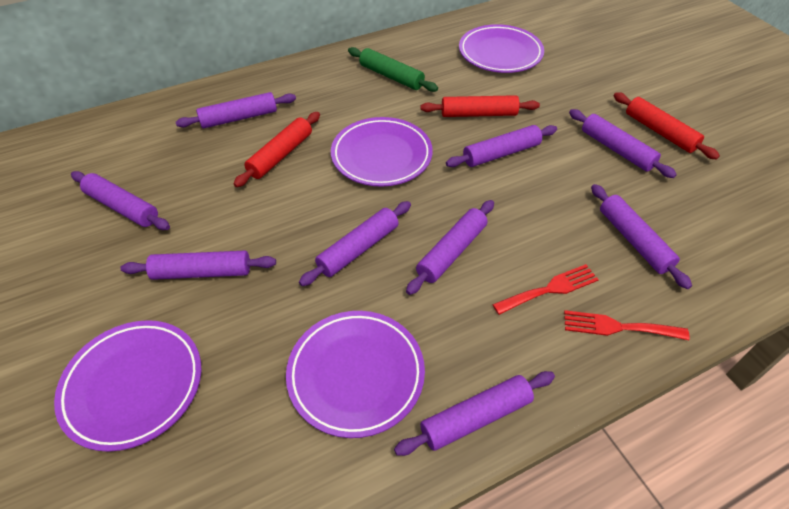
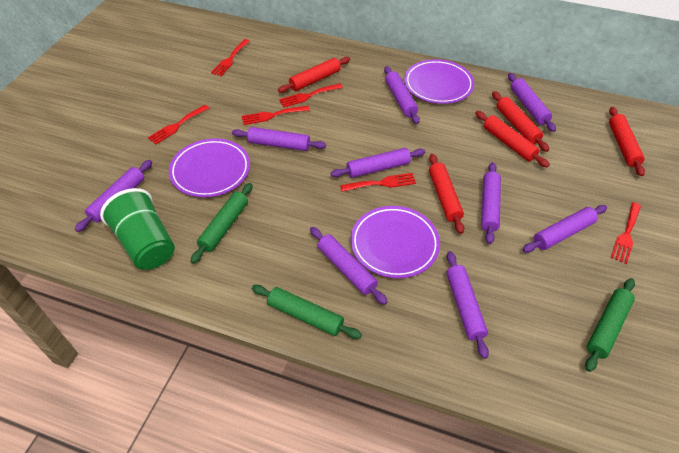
green cup: 0 -> 1
green rolling pin: 1 -> 3
purple plate: 4 -> 3
red fork: 2 -> 6
red rolling pin: 3 -> 5

